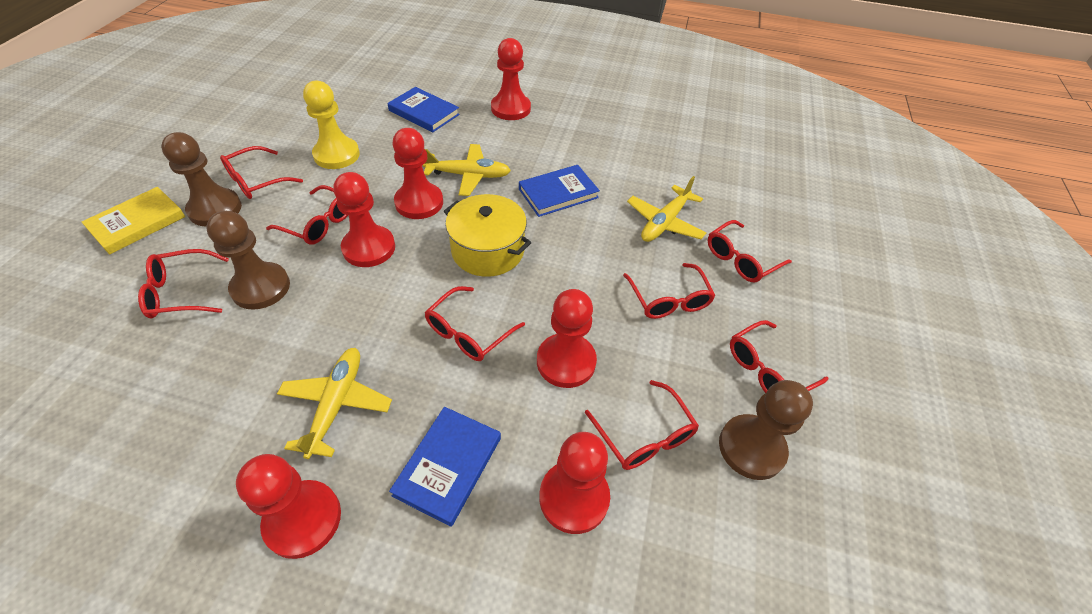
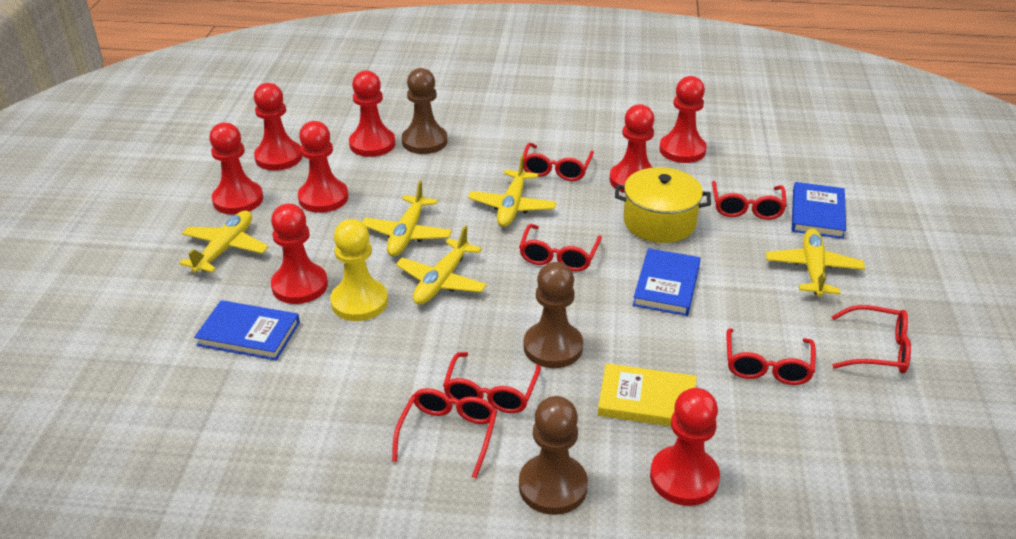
red glasses: 8 -> 7
red pawn: 6 -> 8
yellow plane: 3 -> 5

